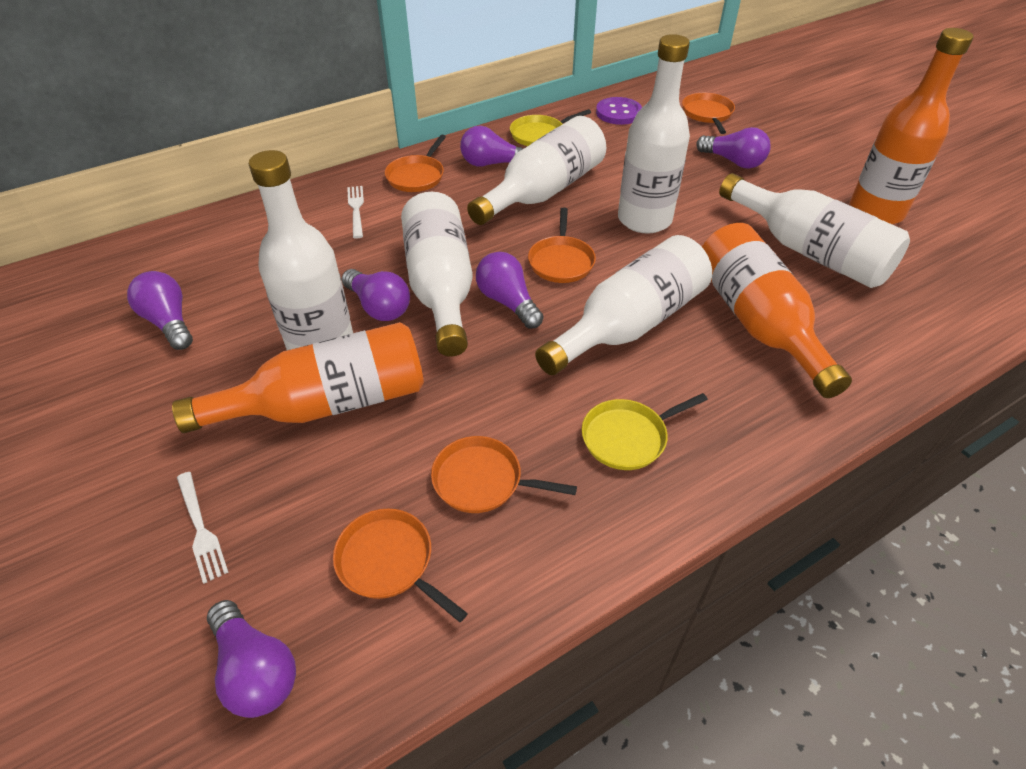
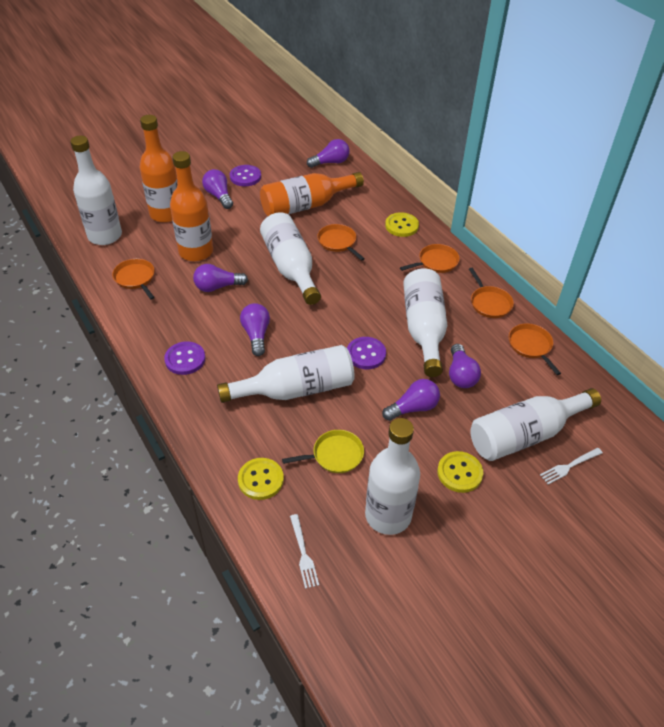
purple button: 1 -> 3
yellow button: 0 -> 3
yellow pan: 2 -> 1

